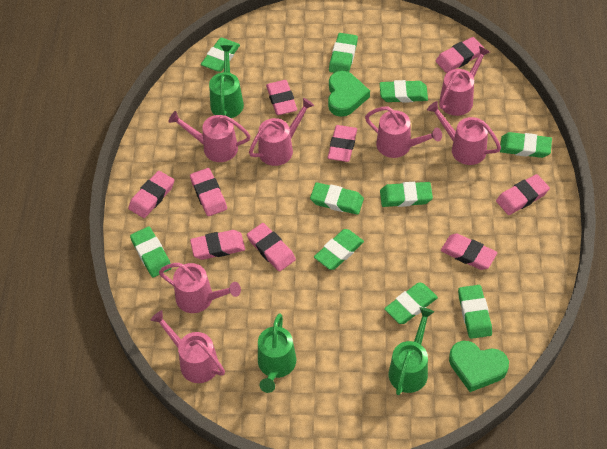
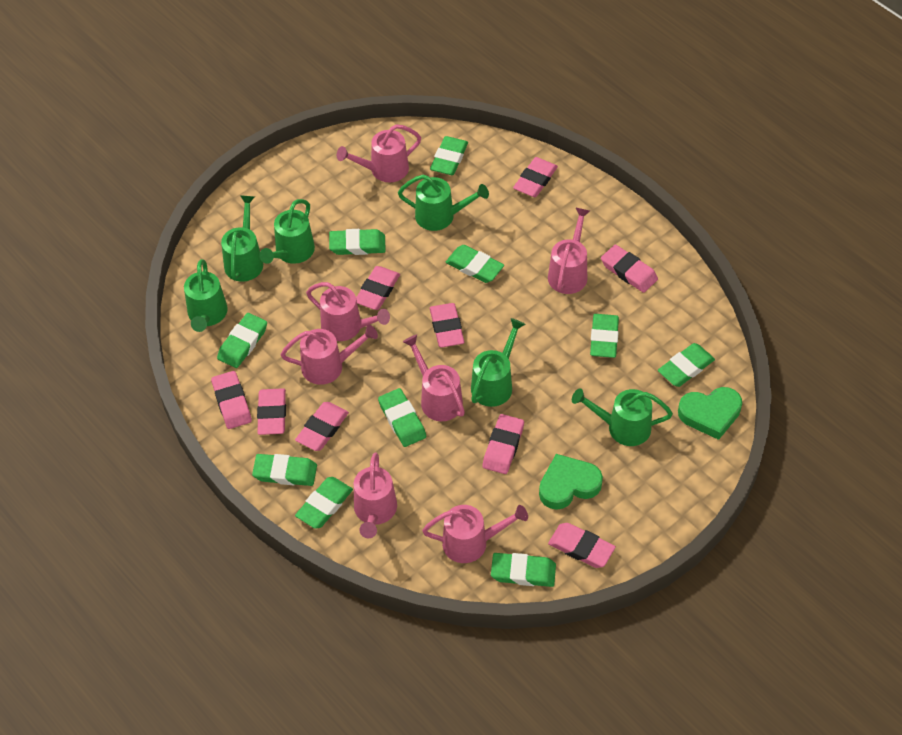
green watering can: 3 -> 6

